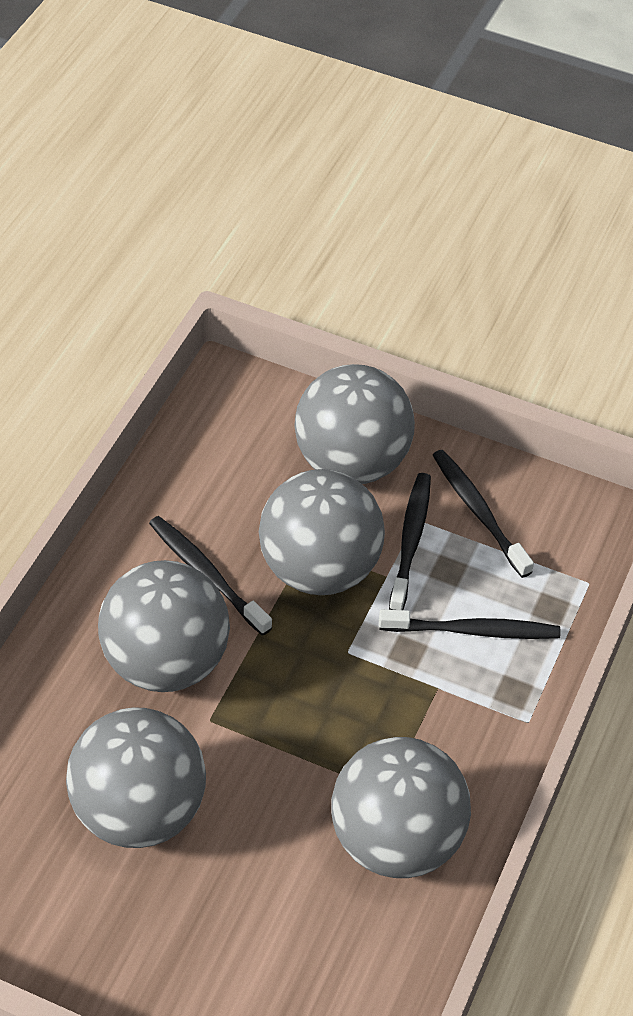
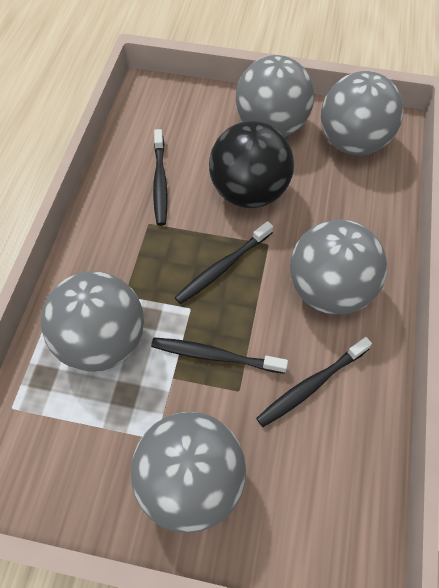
black ball: 0 -> 1

